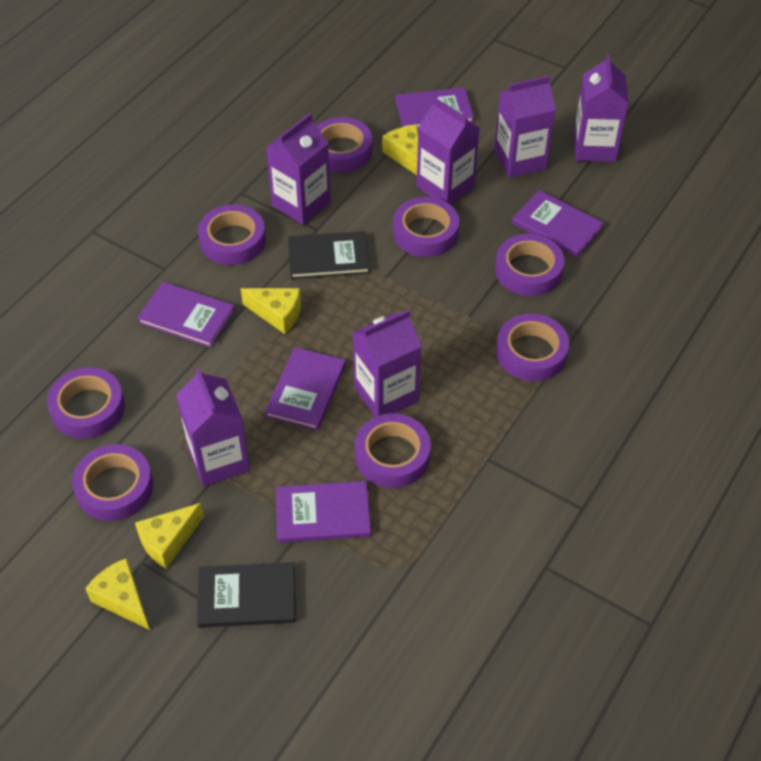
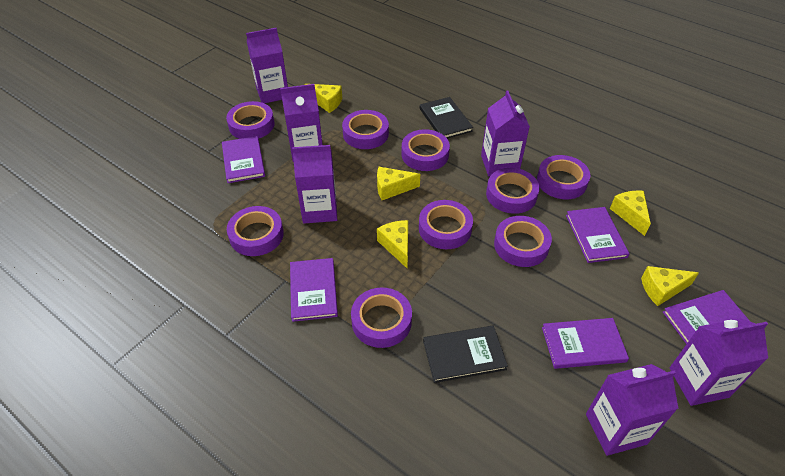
purple tape: 8 -> 9
yellow cheese: 4 -> 5

